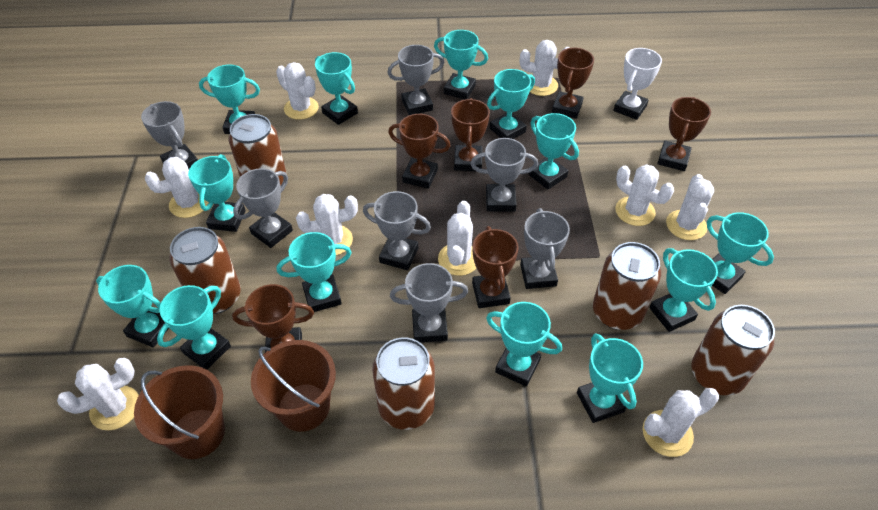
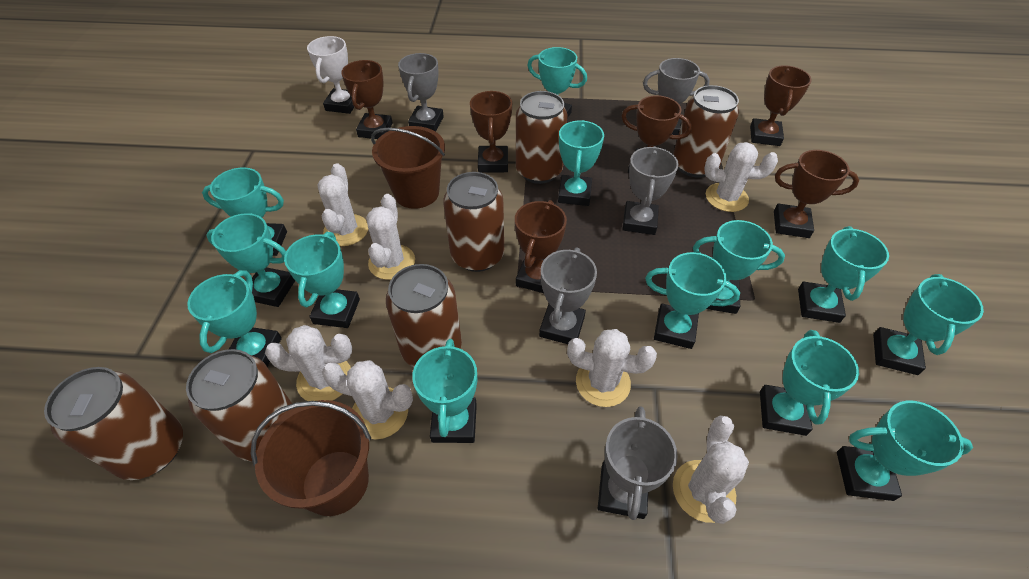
brown can: 5 -> 6
grey trophy: 7 -> 5
white cactus: 9 -> 7

